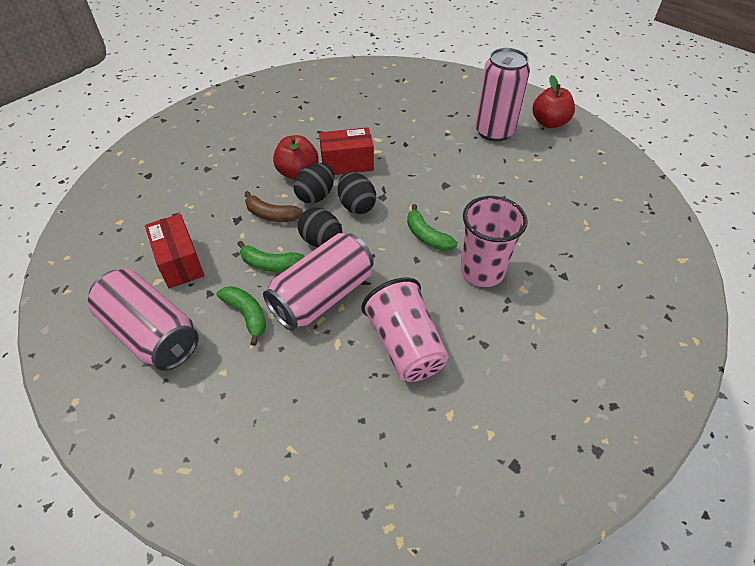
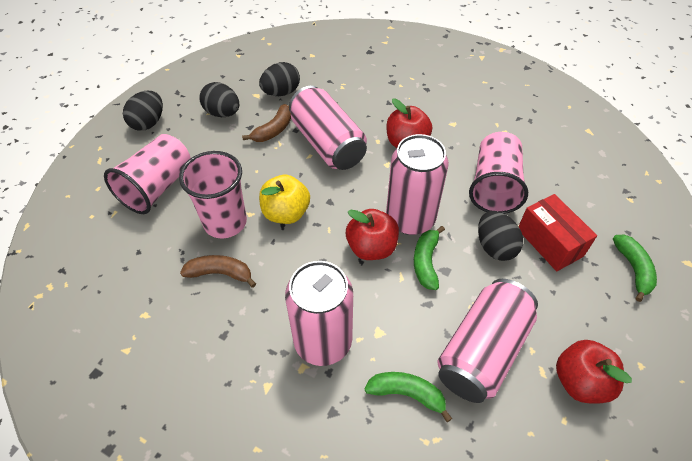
black egg: 3 -> 4
brown banana: 1 -> 2
pink can: 3 -> 4
pink cup: 2 -> 3
red apple: 2 -> 3
red box: 2 -> 1
yellow apple: 0 -> 1

